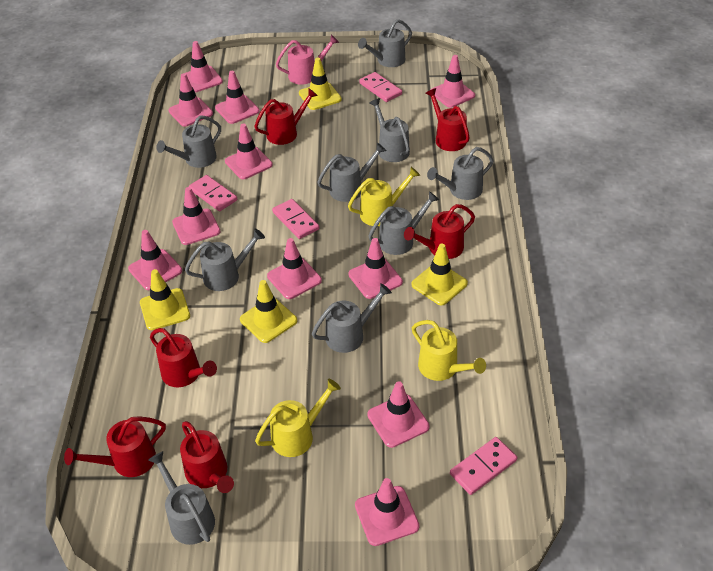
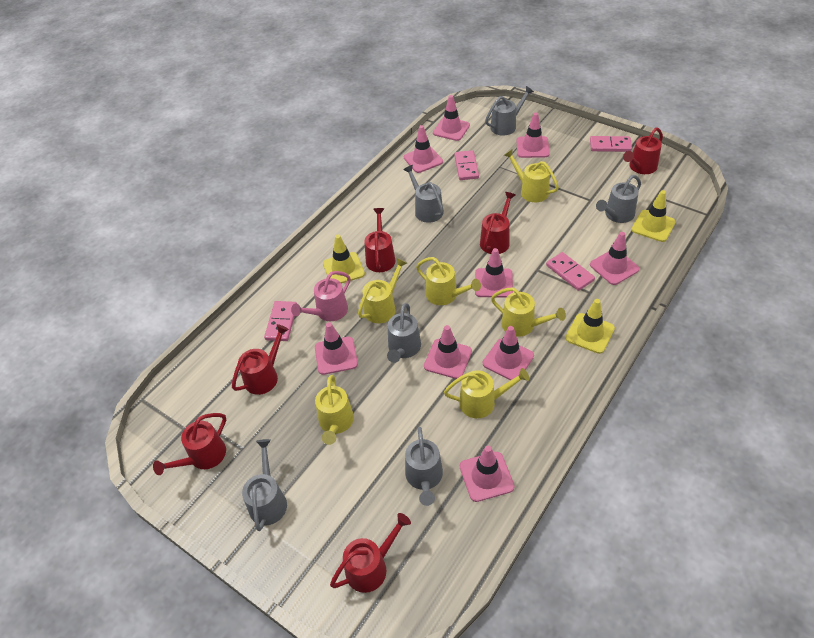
grey watering can: 9 -> 6
pink traffic cone: 11 -> 9
yellow traffic cone: 4 -> 3
yellow watering can: 3 -> 6

